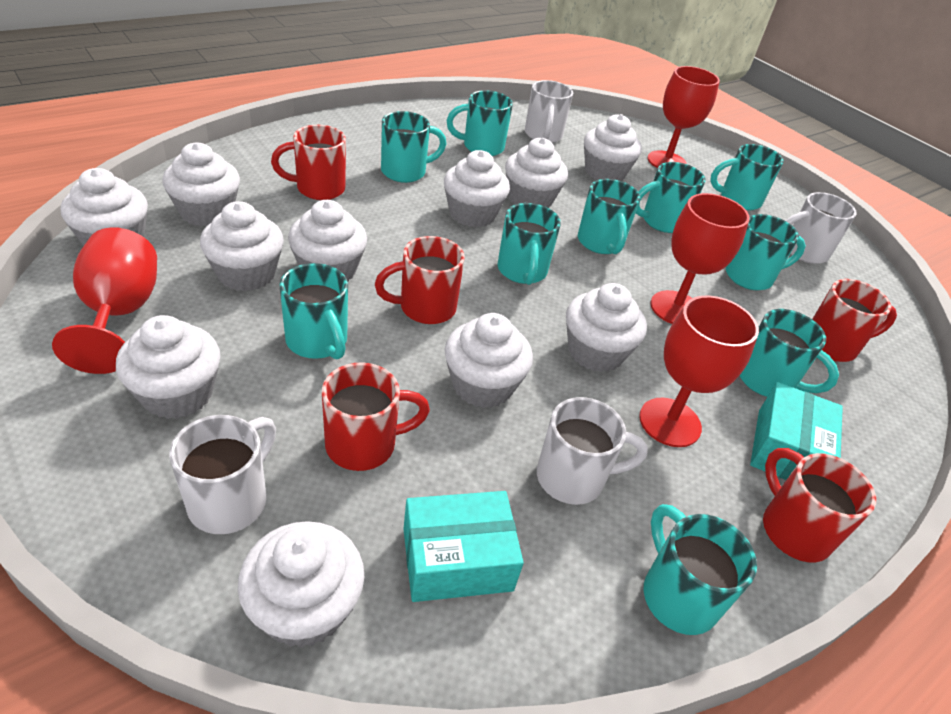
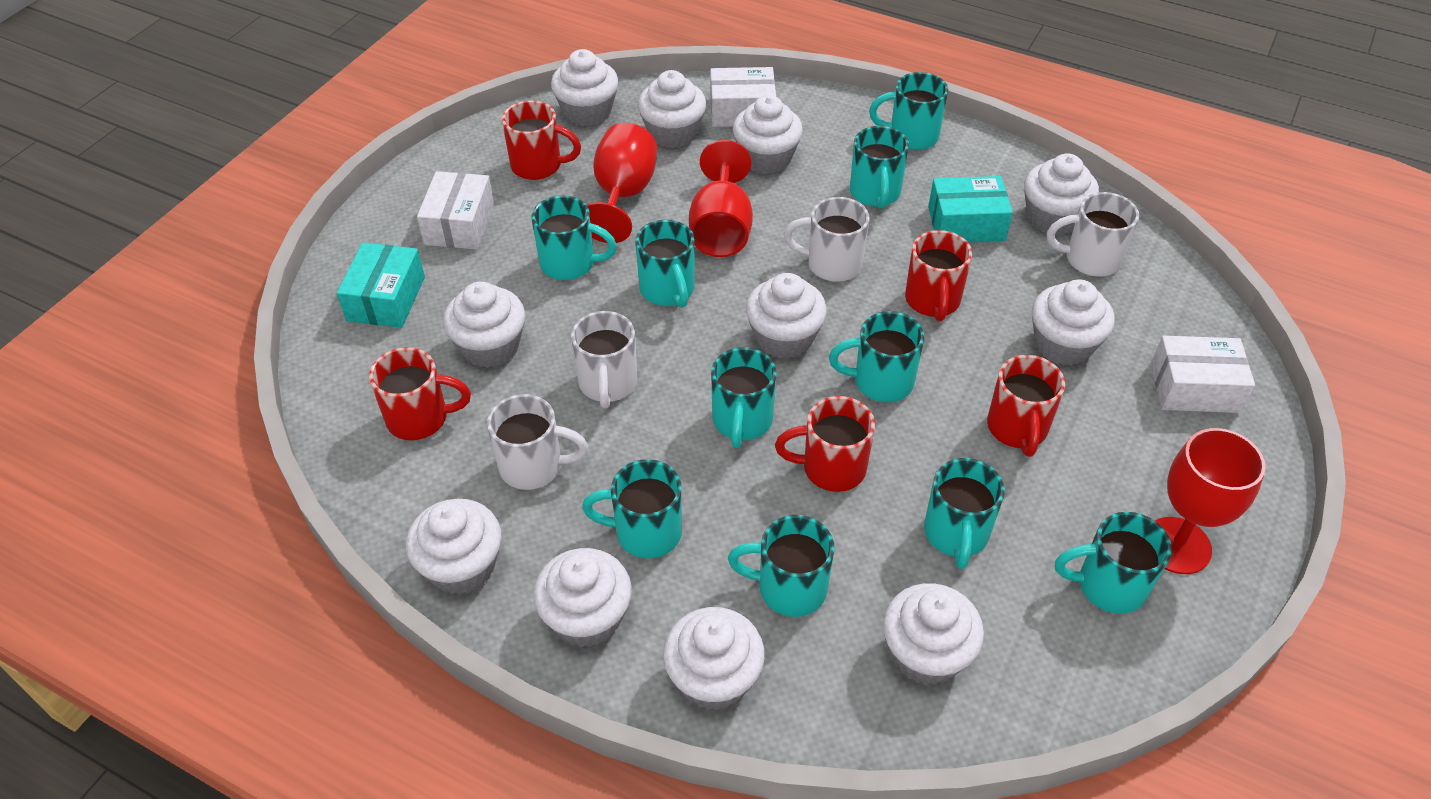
red goblet: 4 -> 3
white box: 0 -> 3

